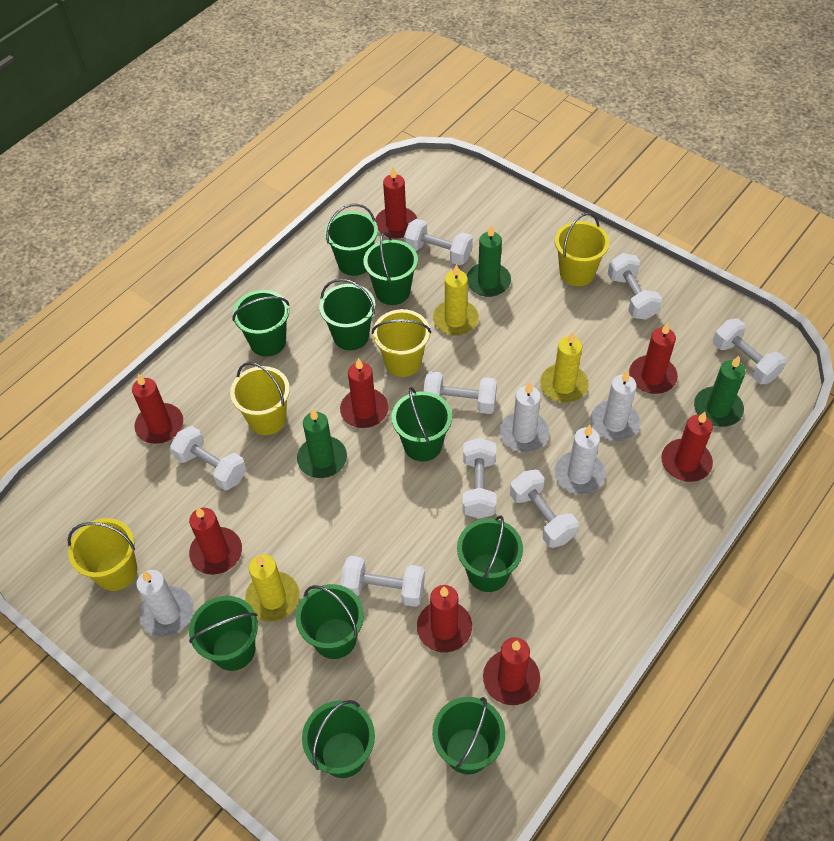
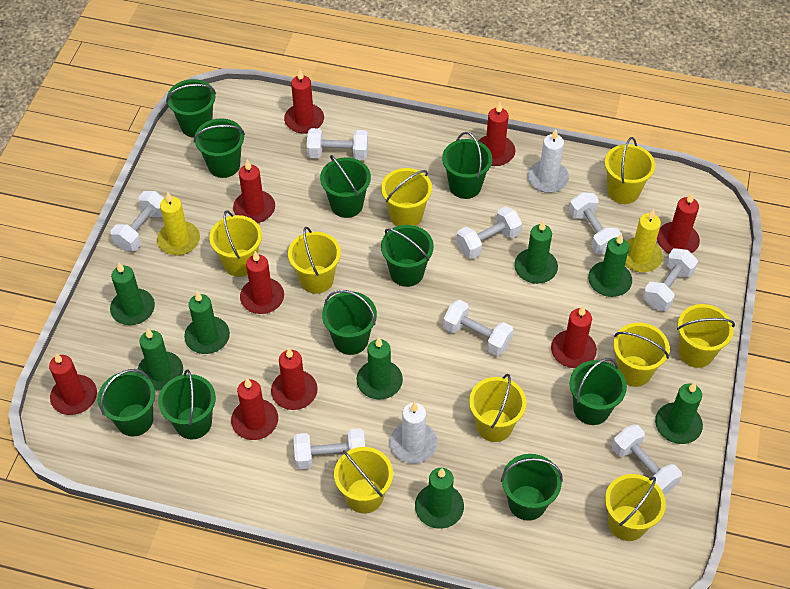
green candle: 3 -> 8
red candle: 8 -> 9
white candle: 4 -> 2
yellow bucket: 4 -> 9
yellow candle: 3 -> 2

